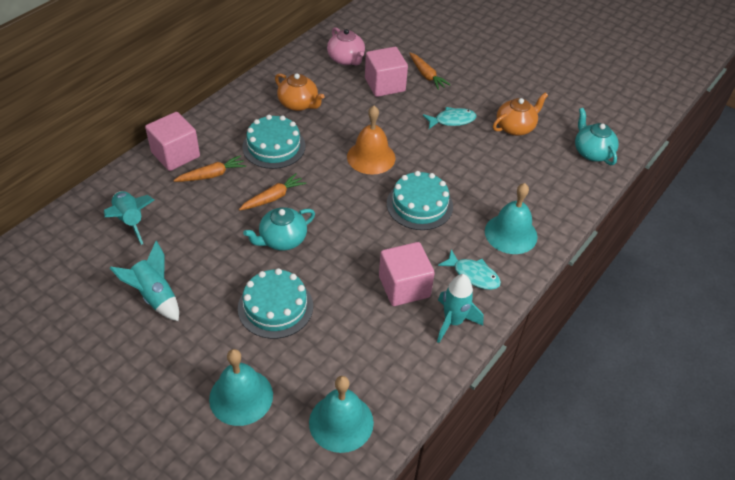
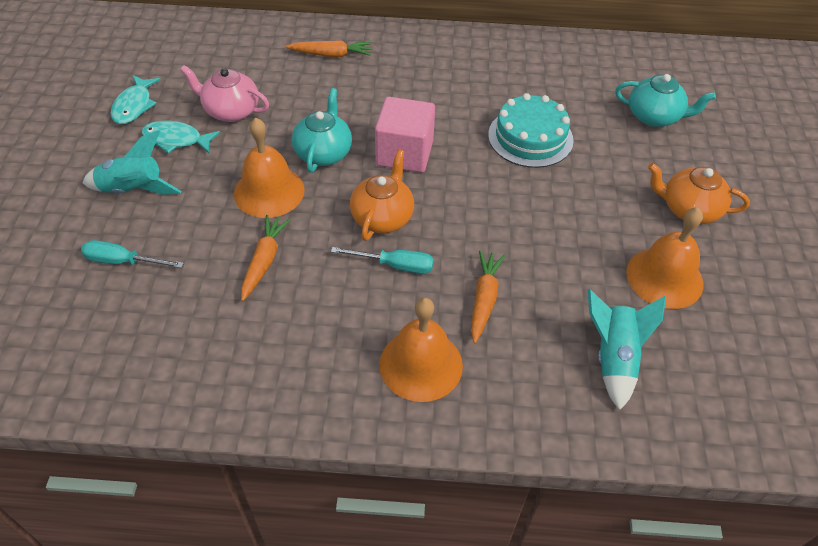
orange bell: 1 -> 3
pink cube: 3 -> 1
turquoise bell: 3 -> 0
turquoise cake: 3 -> 1
turquoise rocket: 3 -> 2
turquoise screwdriver: 0 -> 2

